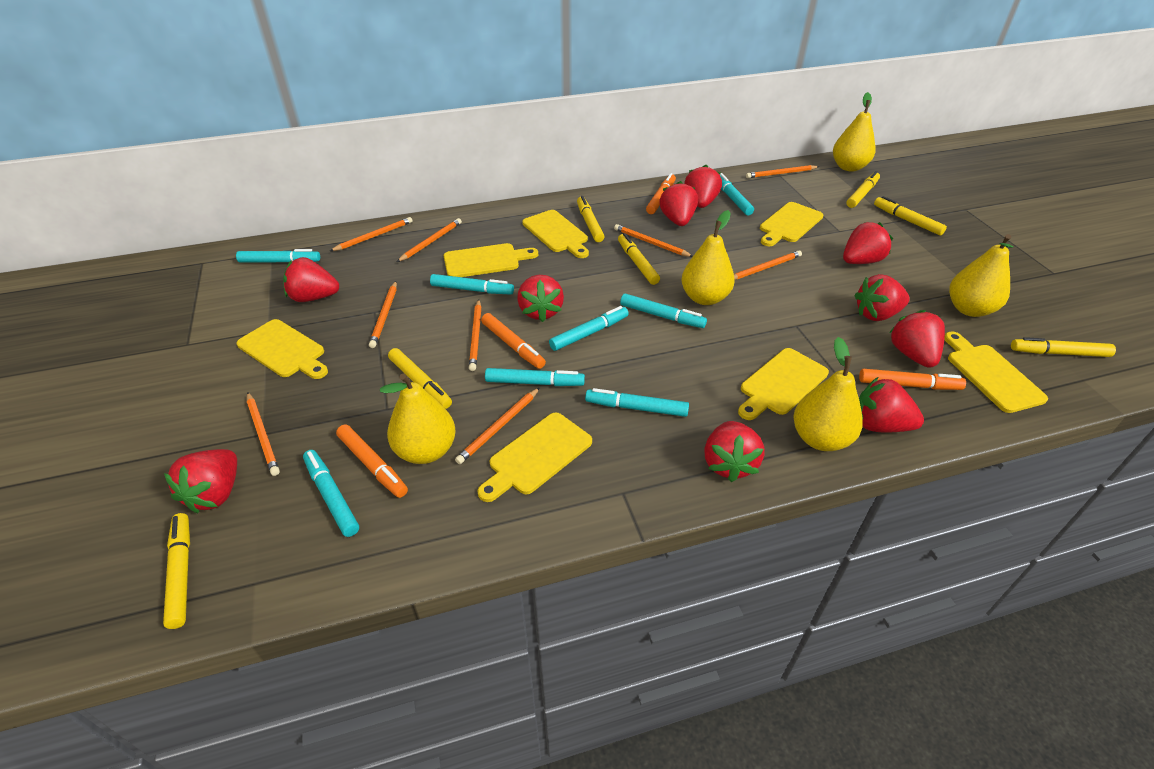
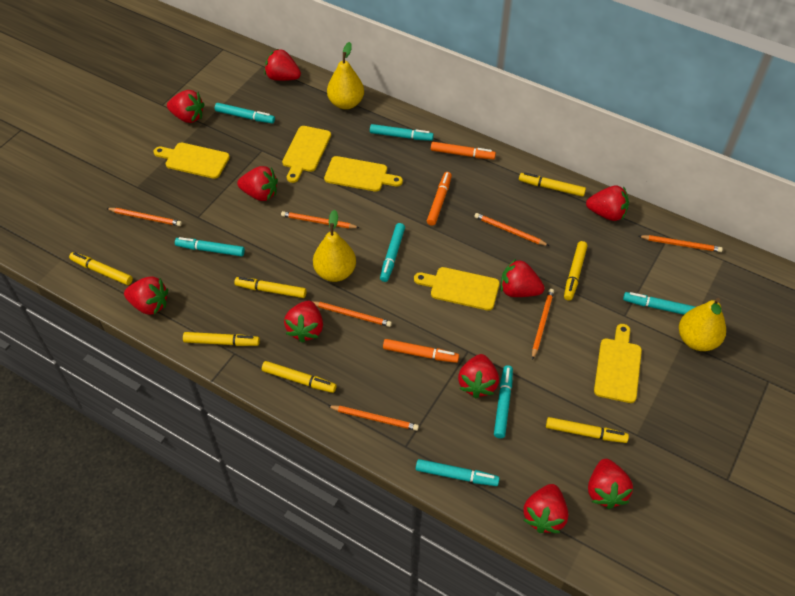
orange marker: 4 -> 3
orange pencil: 9 -> 7
turquoise marker: 8 -> 7
yellow cutting board: 7 -> 5
yellow pear: 5 -> 3

